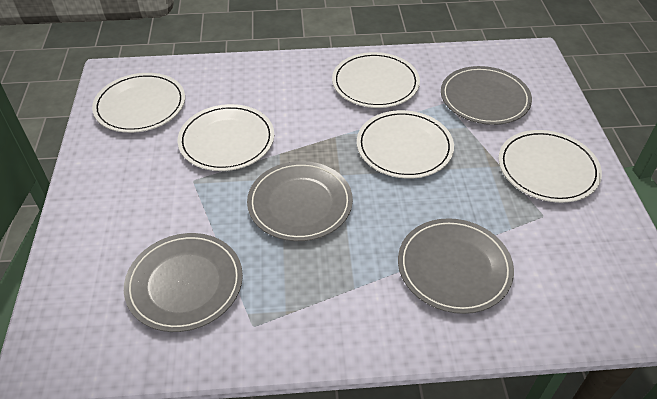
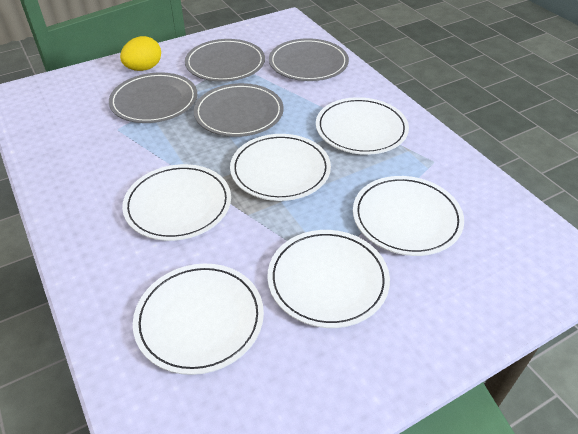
white plate: 5 -> 6
yellow egg: 0 -> 1

